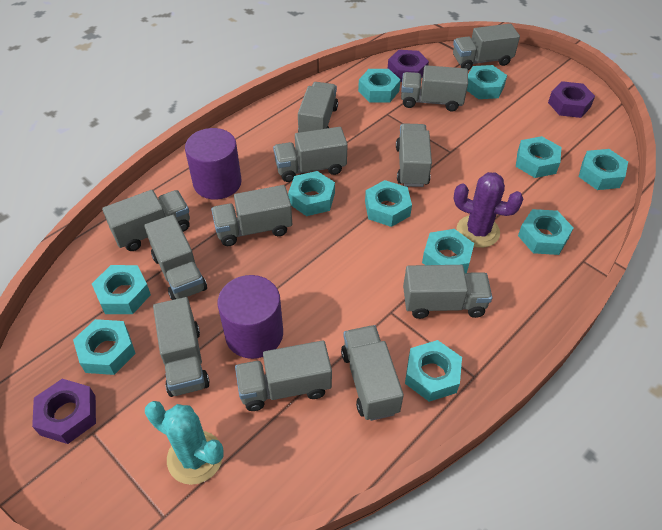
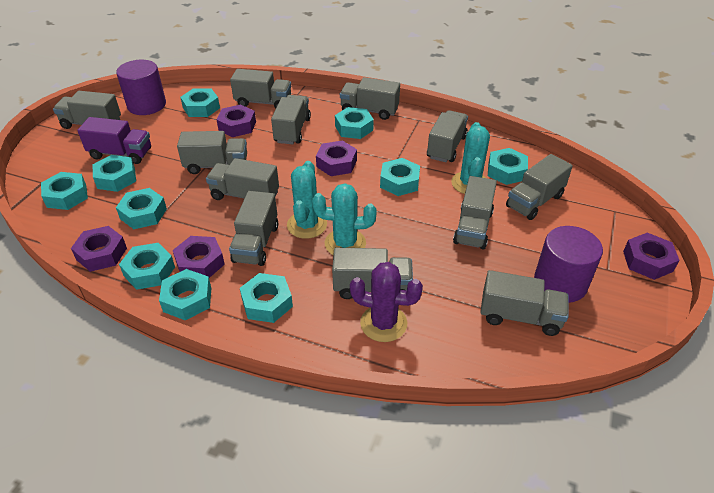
purple nut: 3 -> 5
purple truck: 0 -> 1
turquoise cactus: 1 -> 3
turquoise nut: 11 -> 10

